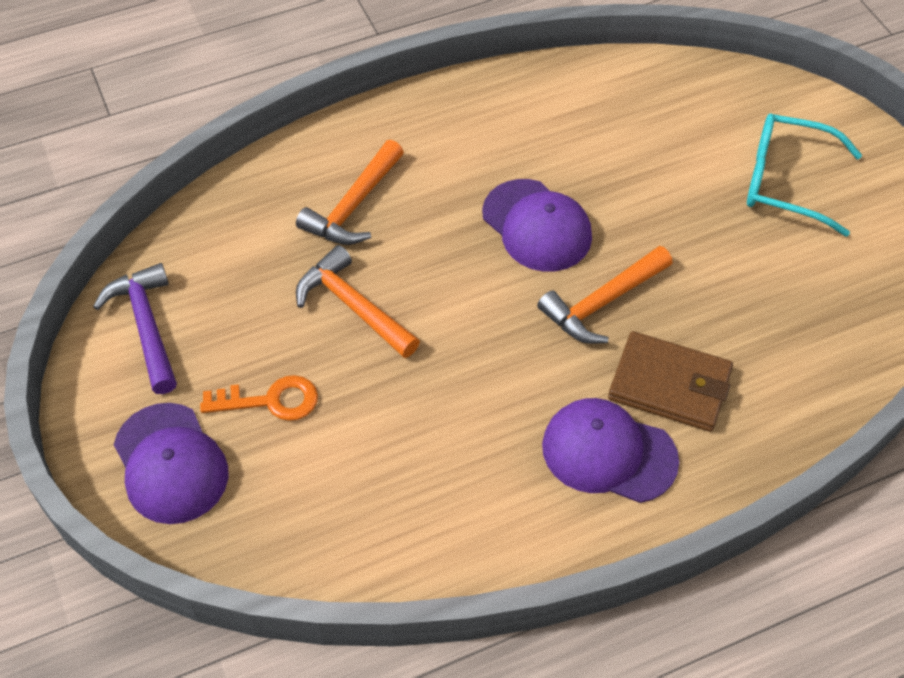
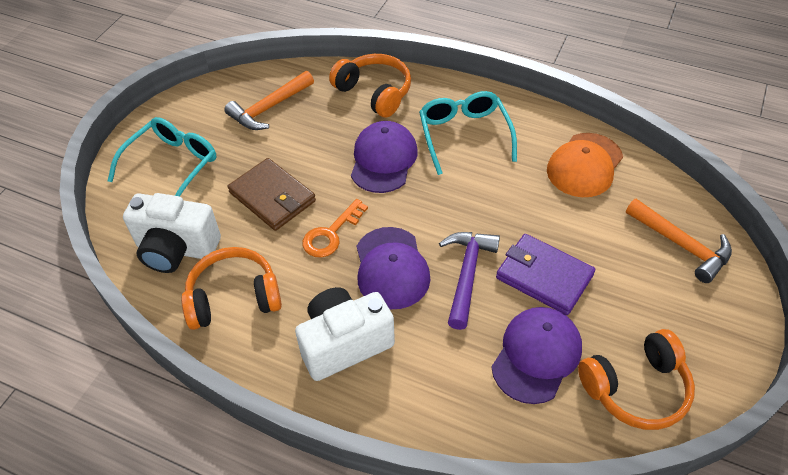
orange cap: 0 -> 1
orange hammer: 3 -> 2
orange headphones: 0 -> 3
purple wallet: 0 -> 1
turquoise glasses: 1 -> 2
white camera: 0 -> 2

